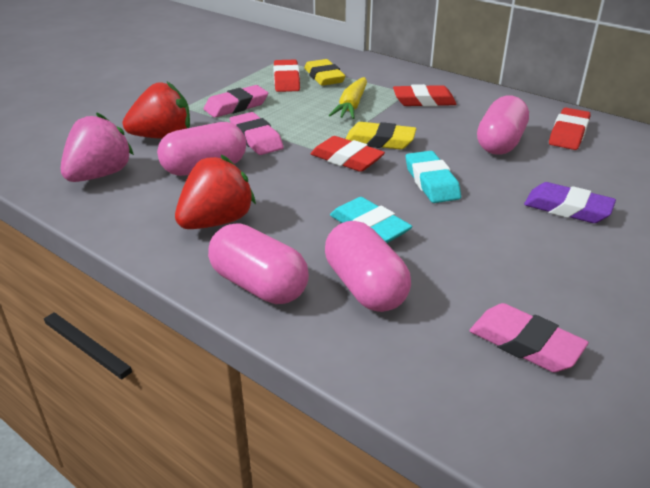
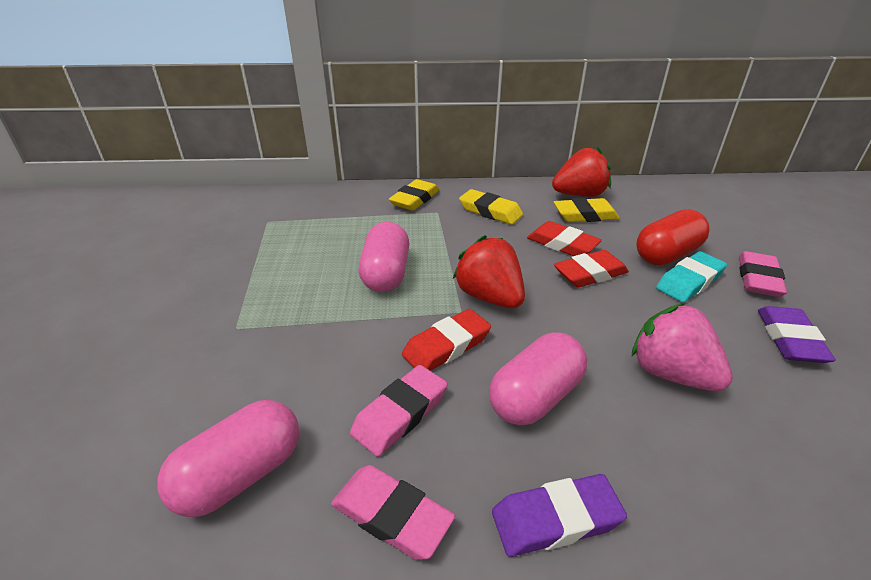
pink capsule: 4 -> 3
purple eraser: 1 -> 2
red capsule: 0 -> 1
red eraser: 4 -> 3
turquoise eraser: 2 -> 1
yellow carrot: 1 -> 0
yellow eraser: 2 -> 3

